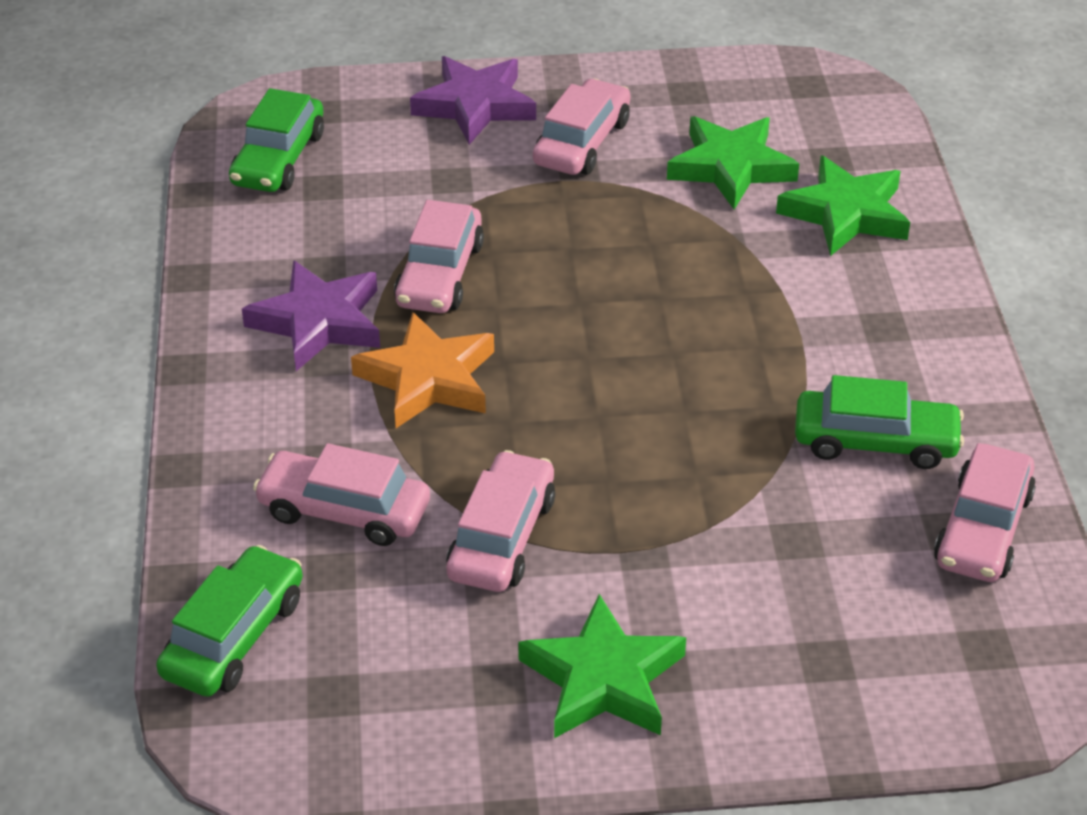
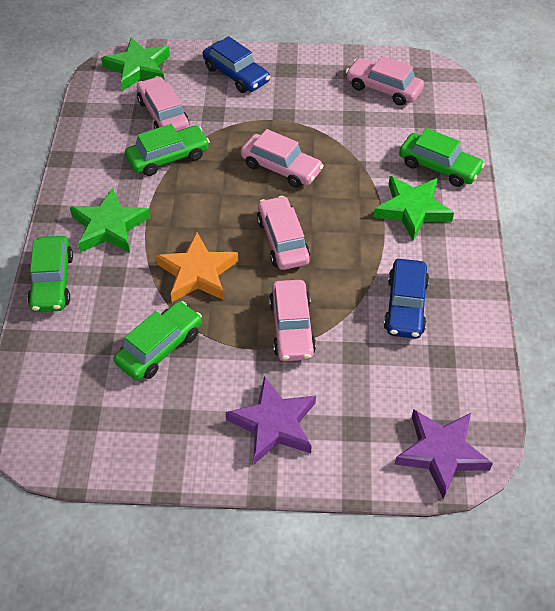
blue car: 0 -> 2
green car: 3 -> 4

